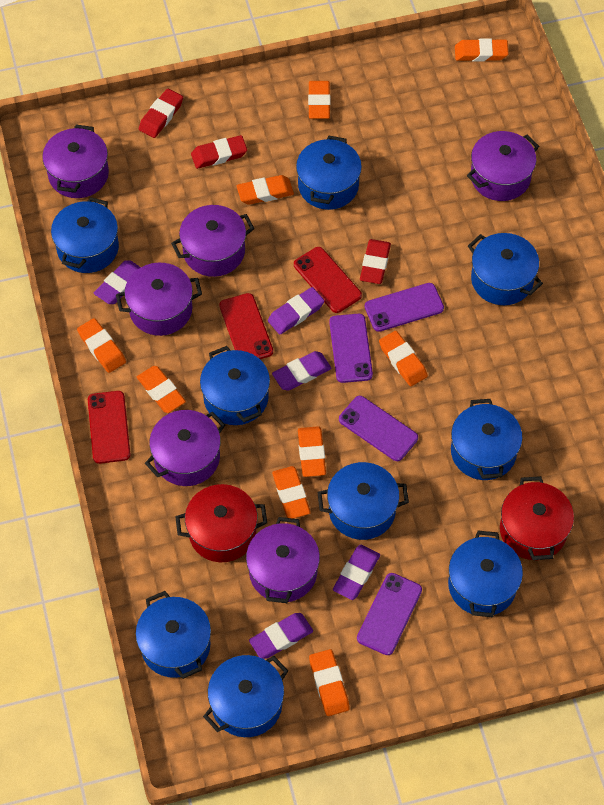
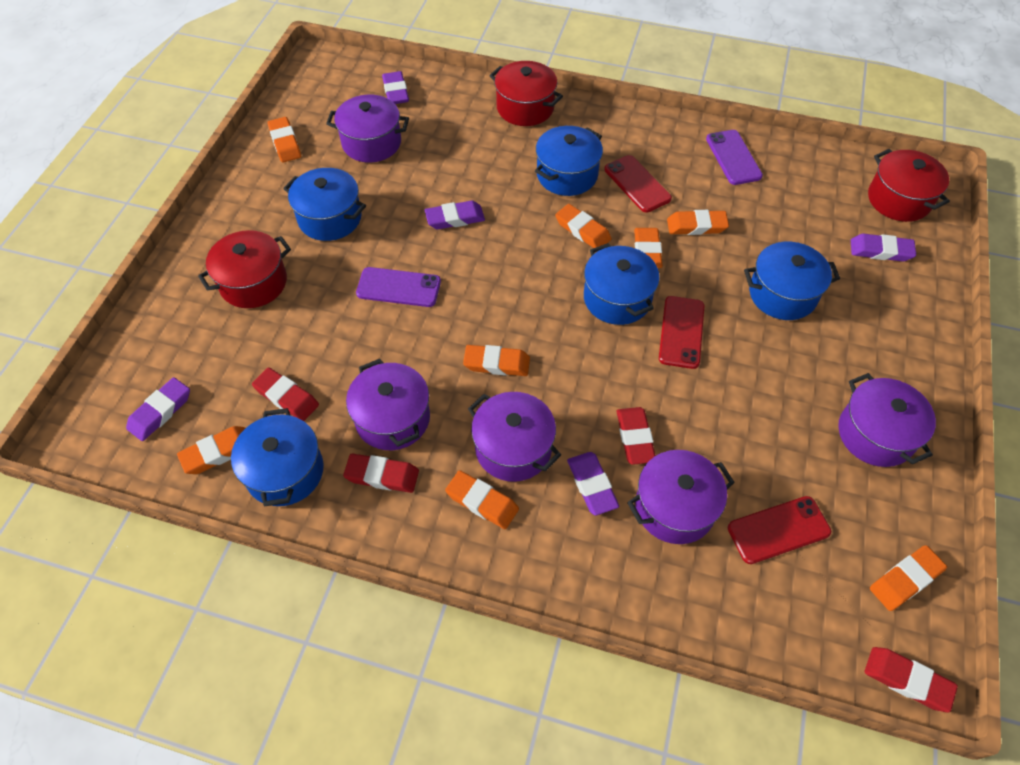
blue pot: 9 -> 5
orange eraser: 9 -> 8
purple phone: 4 -> 2
purple pot: 6 -> 5
red eraser: 3 -> 4
red pot: 2 -> 3

